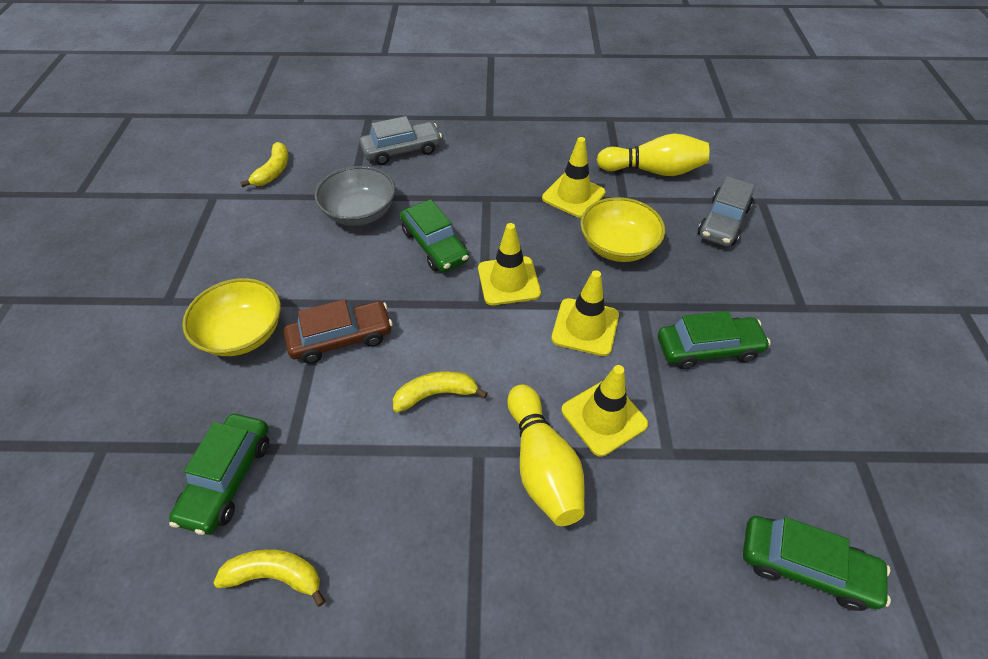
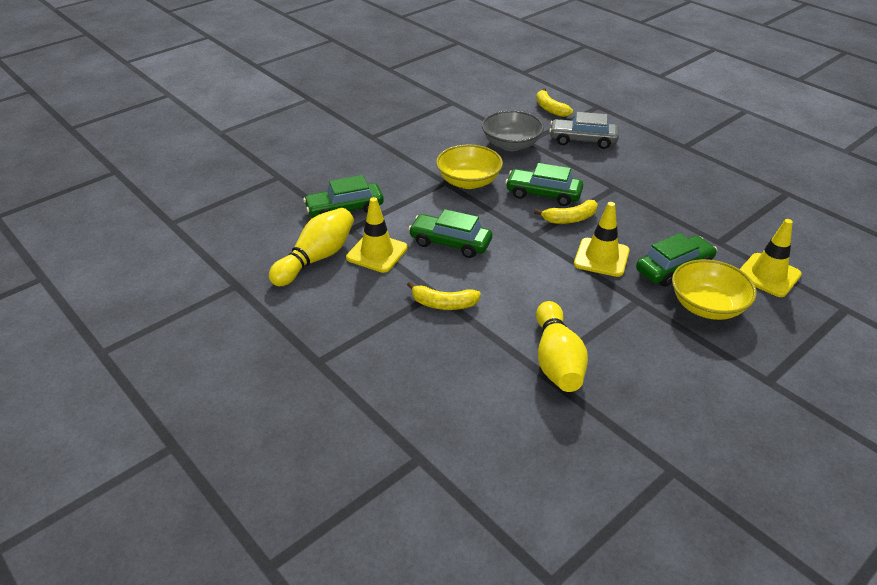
brown car: 1 -> 0
grey car: 2 -> 1
yellow traffic cone: 4 -> 3

